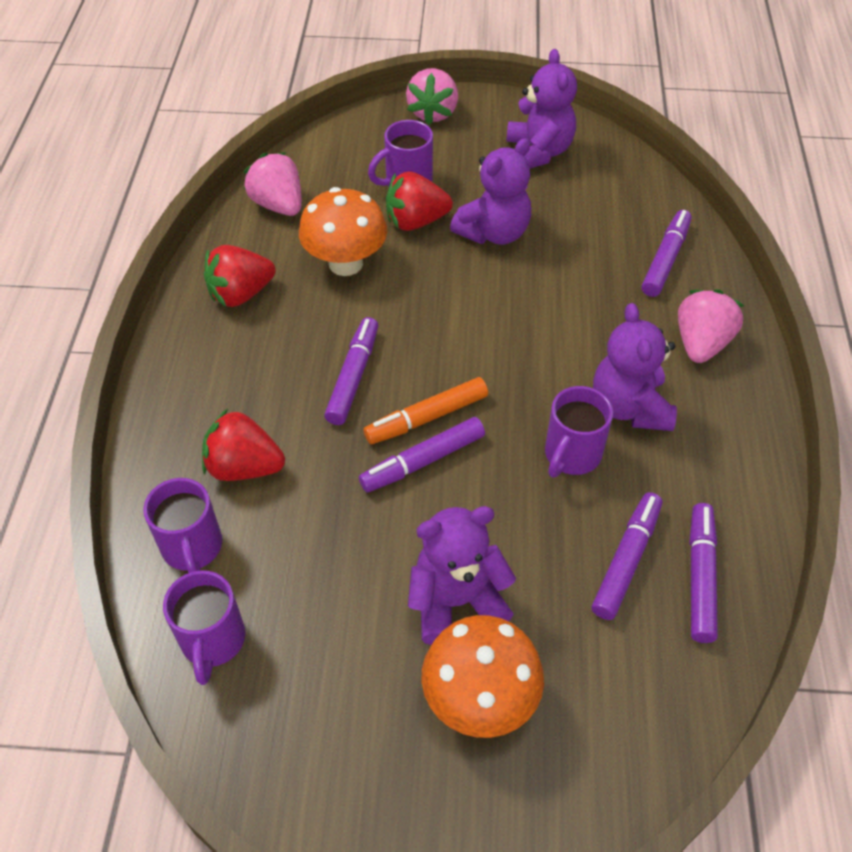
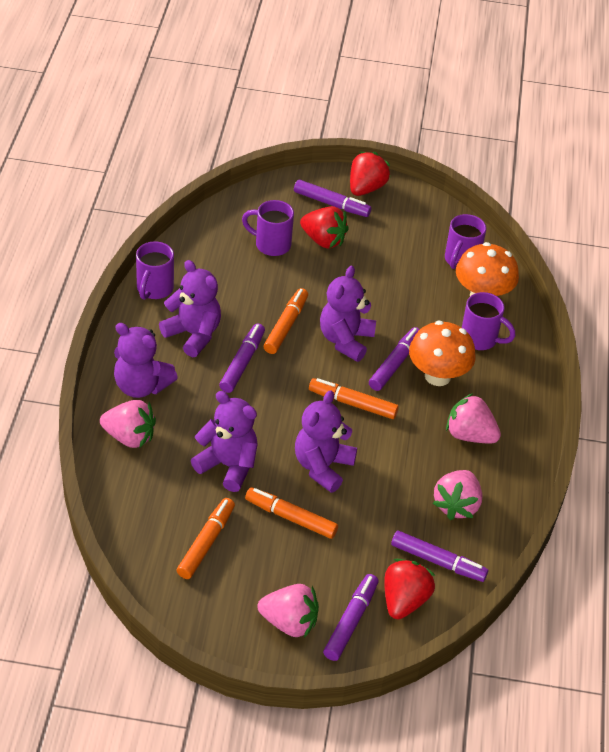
orange marker: 1 -> 4
pink strawberry: 3 -> 4
purple teddy bear: 4 -> 5

